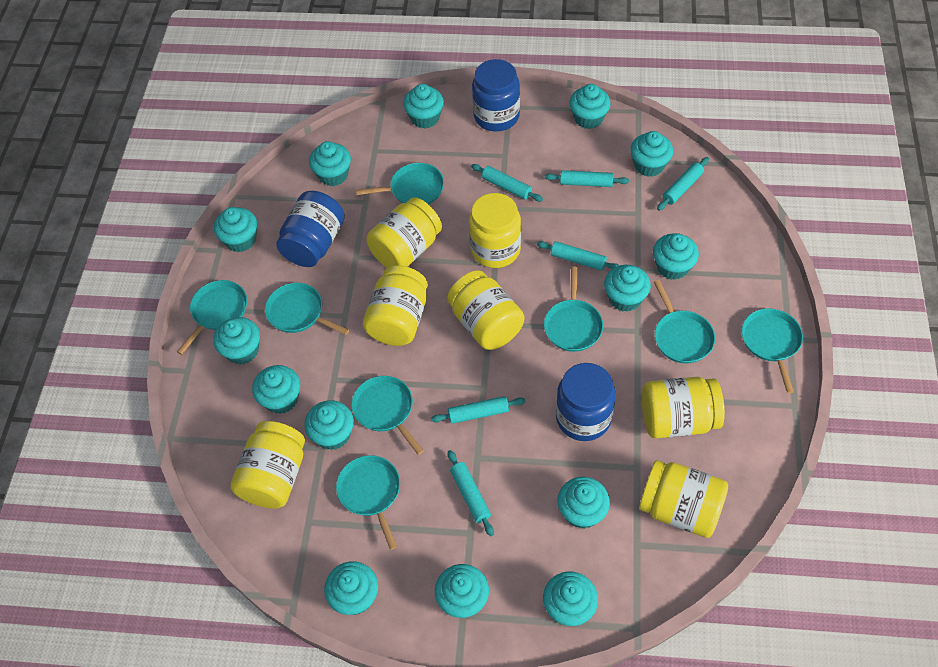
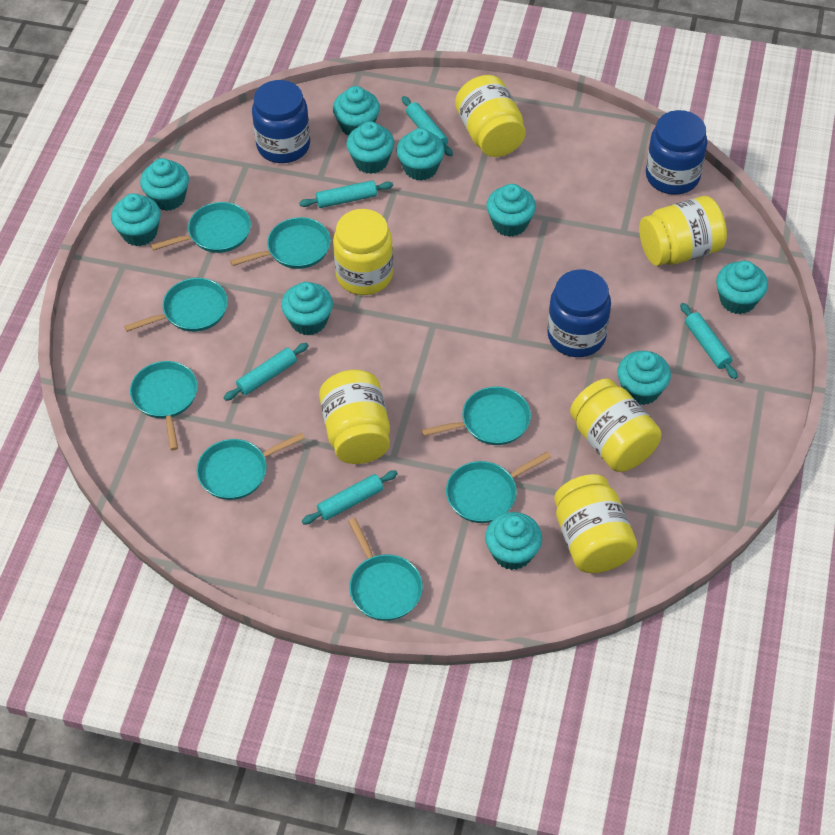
turquoise cupcake: 14 -> 10
turquoise rolling pin: 6 -> 5
yellow jar: 7 -> 6

